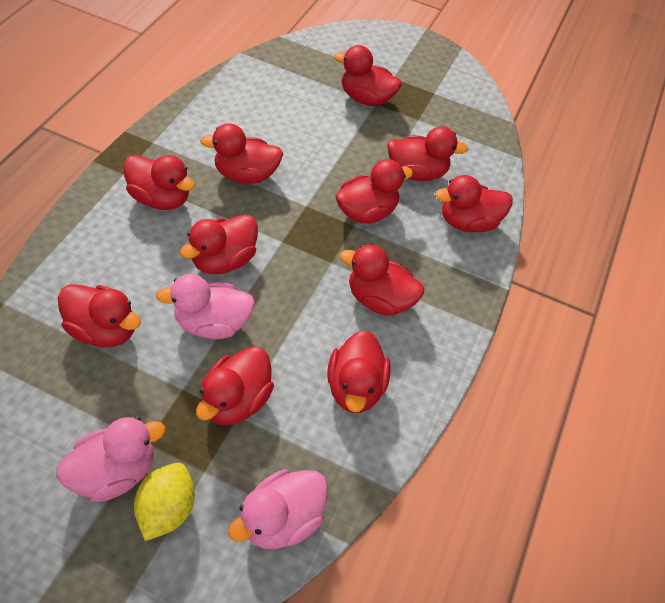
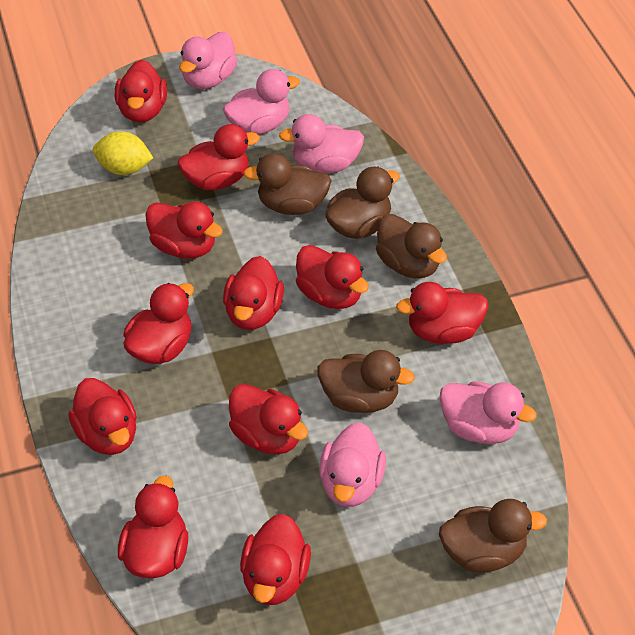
brown duck: 0 -> 5
pink duck: 3 -> 5

